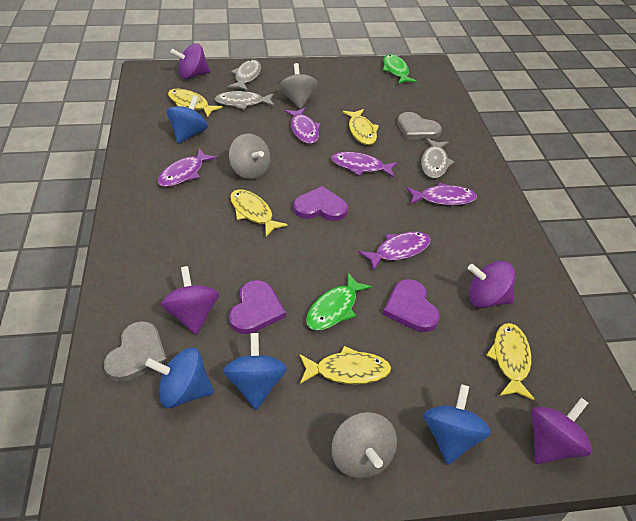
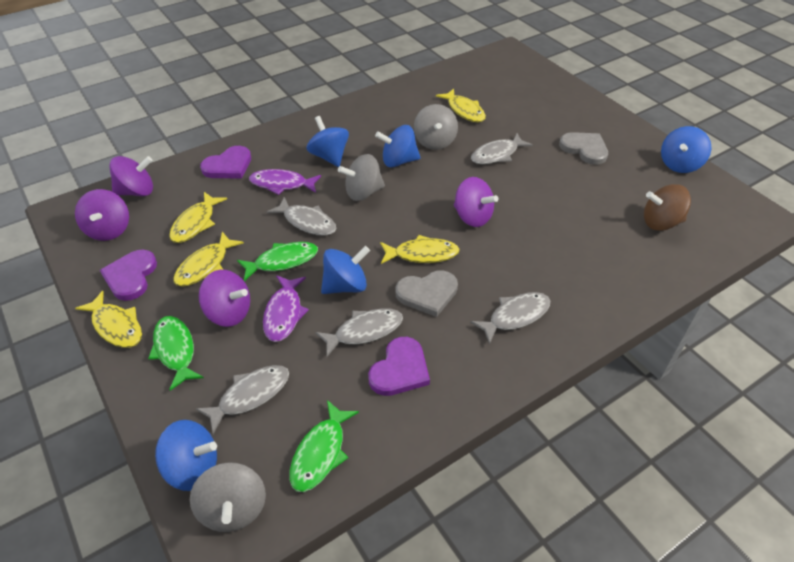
blue spinning top: 4 -> 5
brown spinning top: 0 -> 1
green fish: 2 -> 3
grey fish: 3 -> 5
purple fish: 5 -> 2

